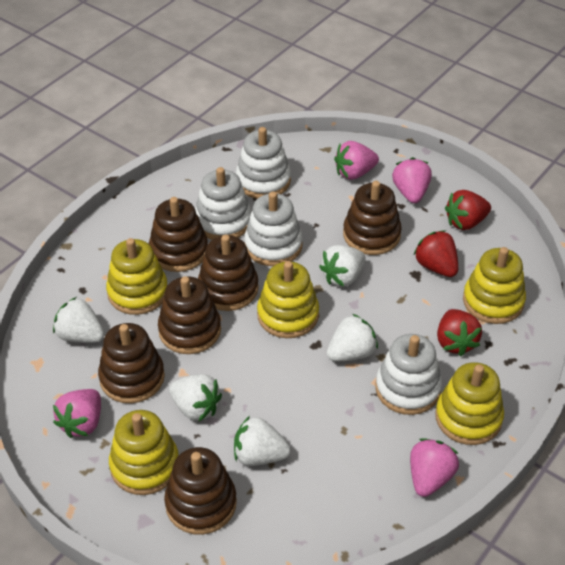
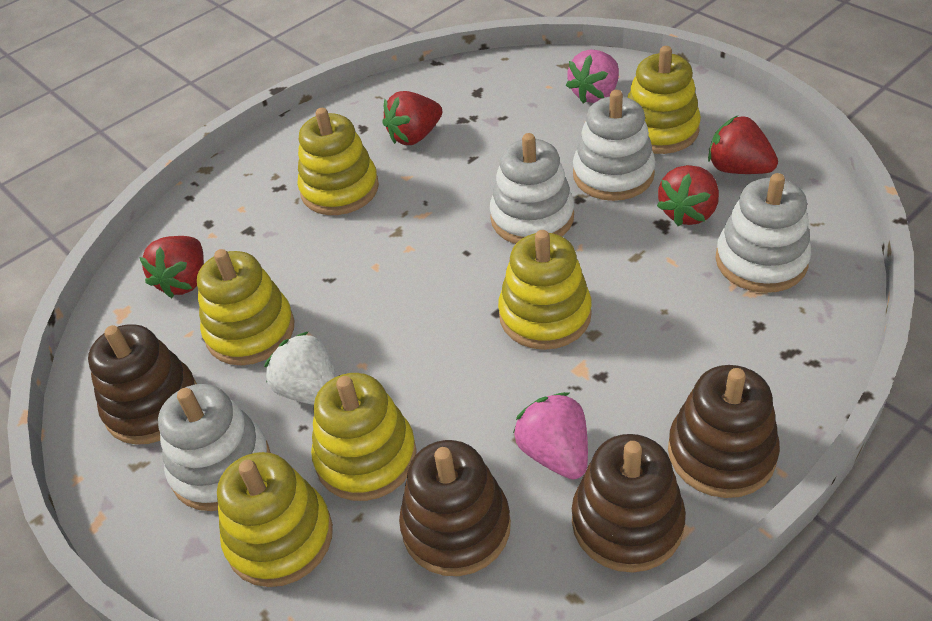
brown stacking toy: 6 -> 4
pink strawberry: 4 -> 2
red strawberry: 3 -> 4
white strawberry: 5 -> 1
yellow stacking toy: 5 -> 6

